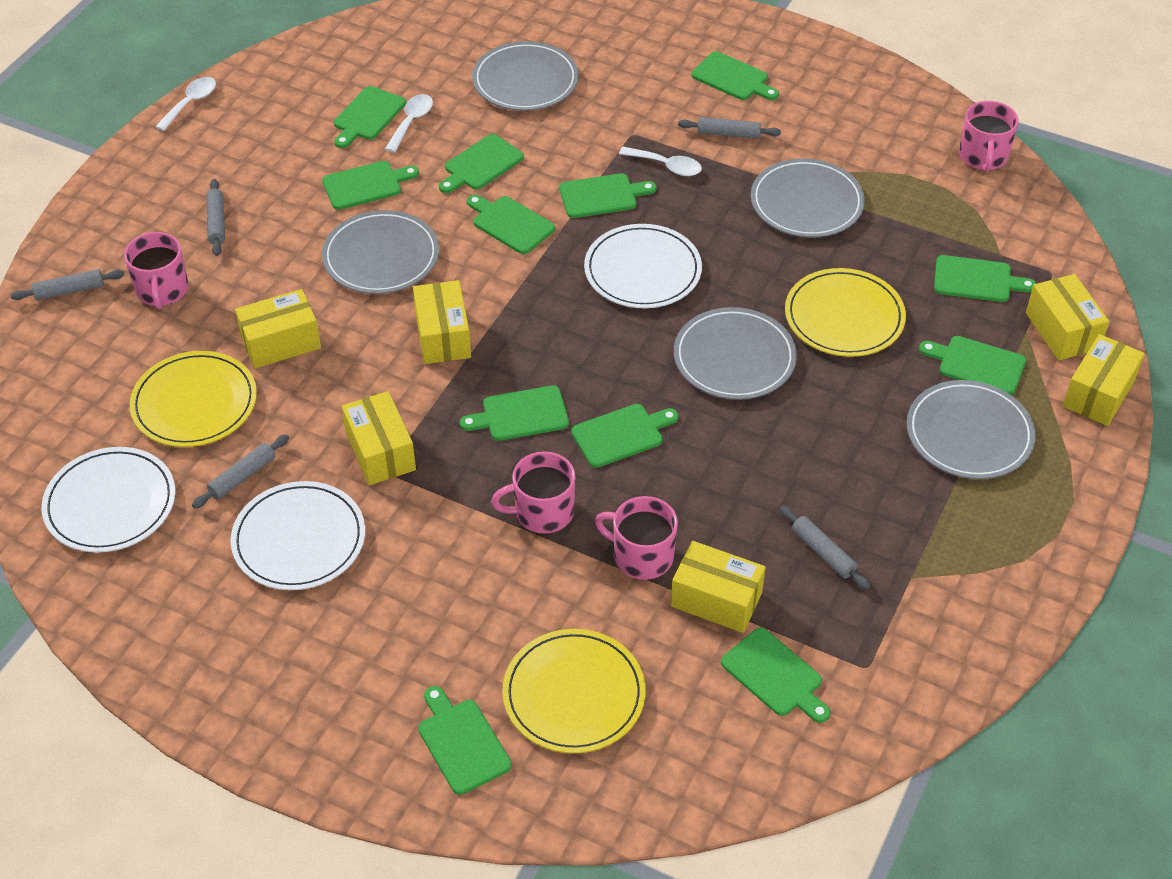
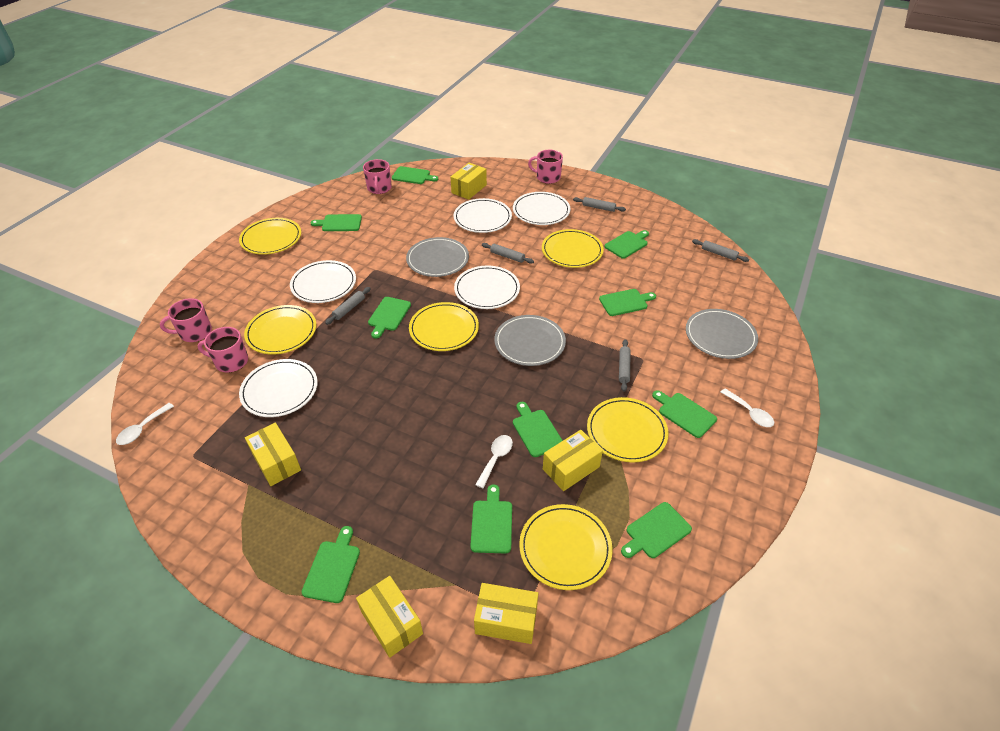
green cutting board: 12 -> 10
grey plate: 5 -> 3
white plate: 3 -> 5
yellow box: 6 -> 5
yellow plate: 3 -> 6

